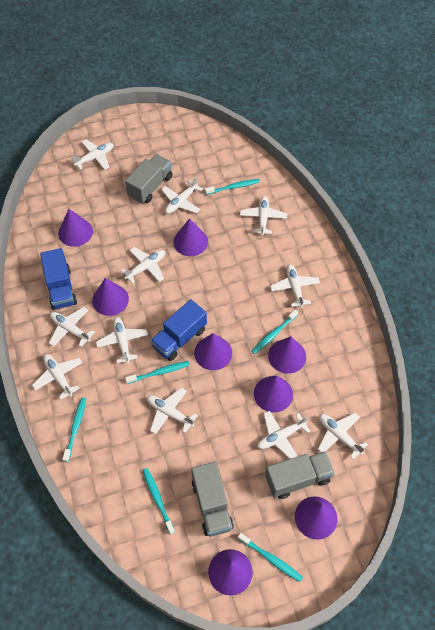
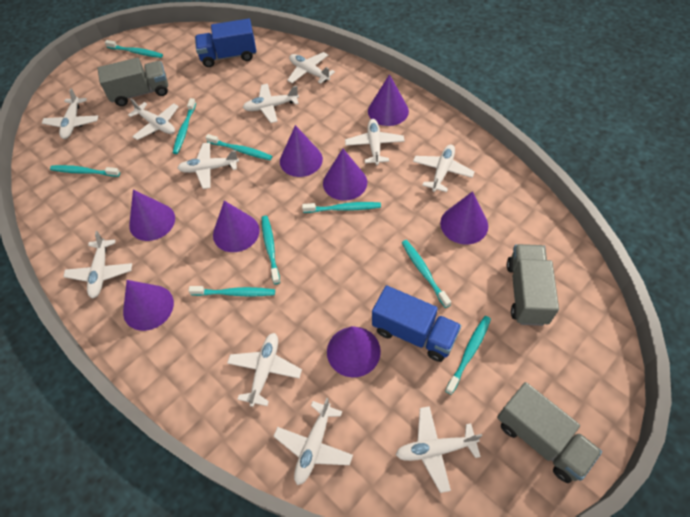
turquoise toothbrush: 6 -> 9

